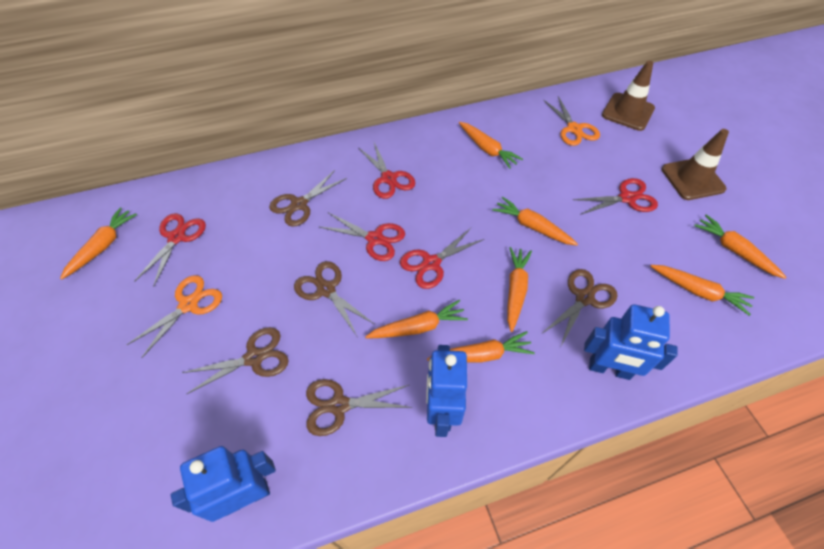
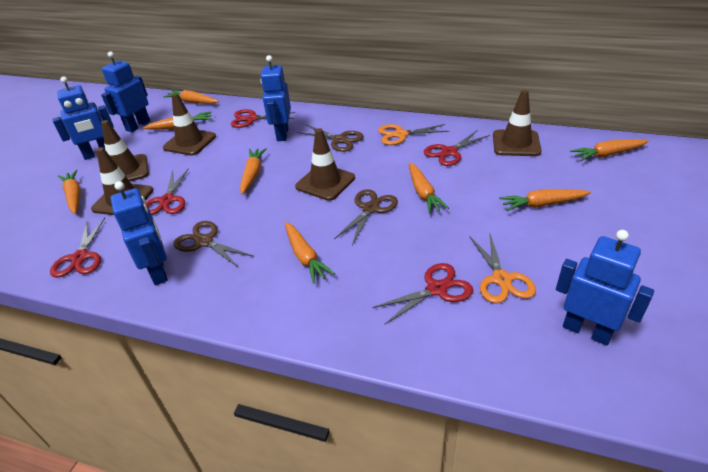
blue robot: 3 -> 5
brown scissors: 5 -> 3
brown traffic cone: 2 -> 5

